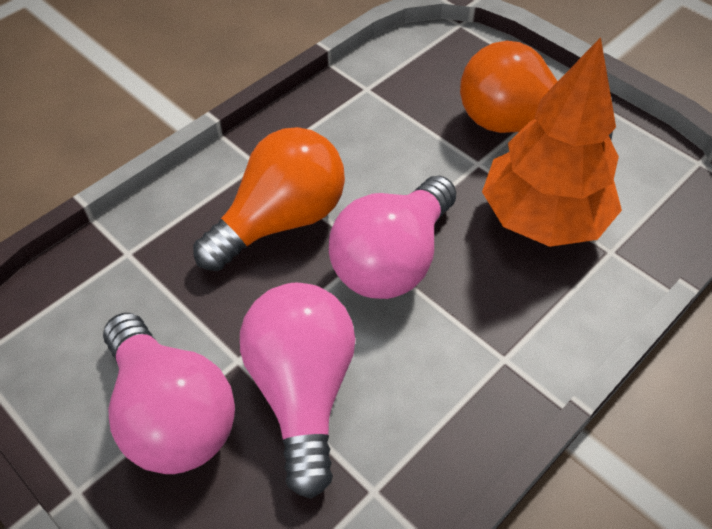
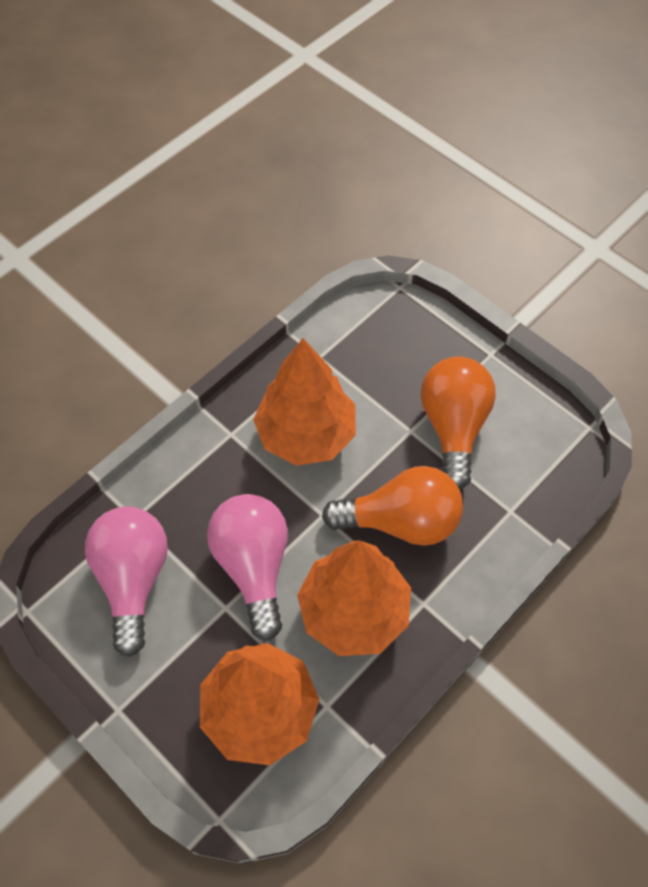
orange tree: 1 -> 3
pink light bulb: 3 -> 2

